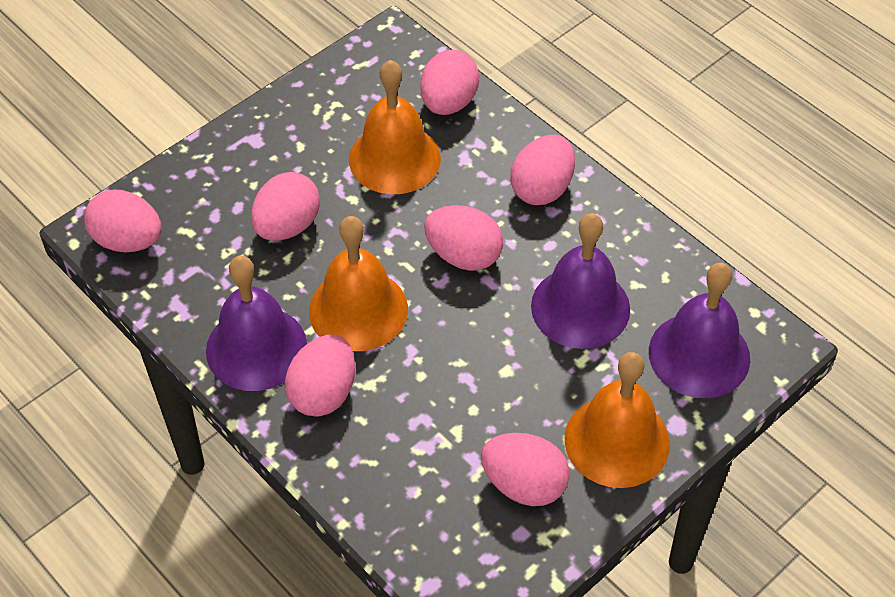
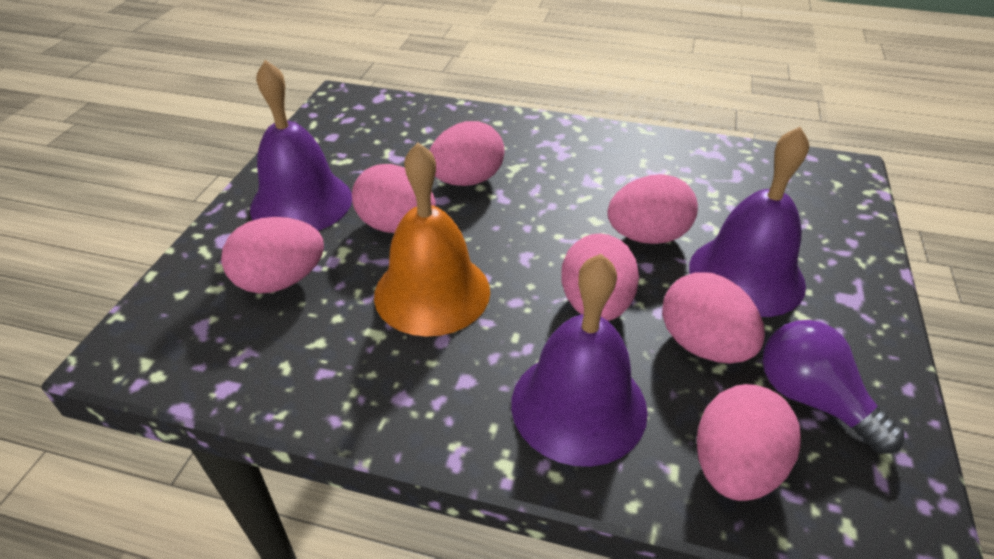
orange bell: 3 -> 1
purple light bulb: 0 -> 1

